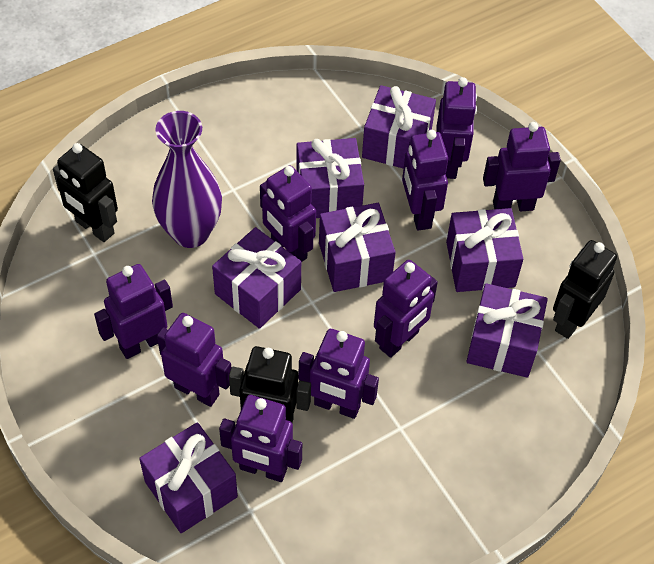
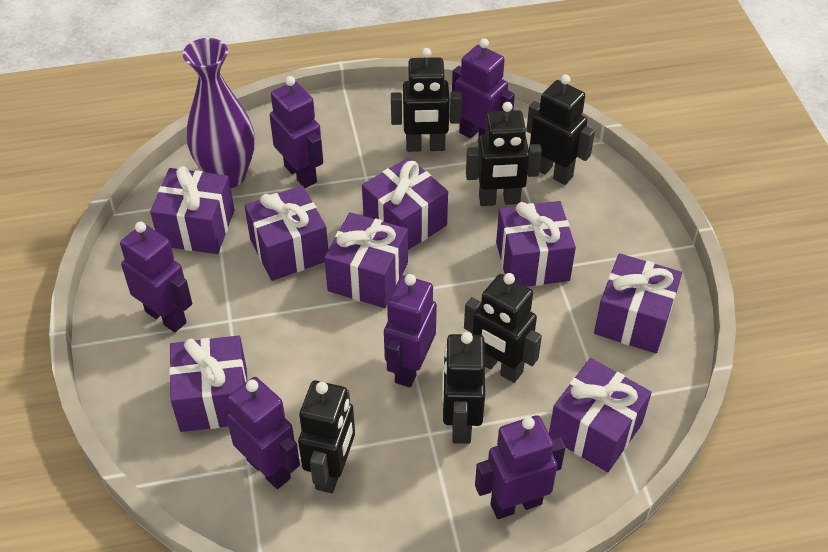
black robot: 3 -> 6
purple gift: 7 -> 8
purple robot: 9 -> 6

